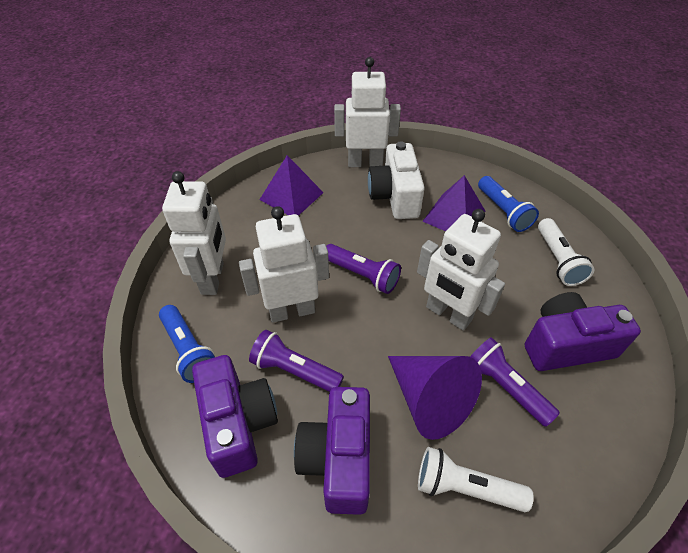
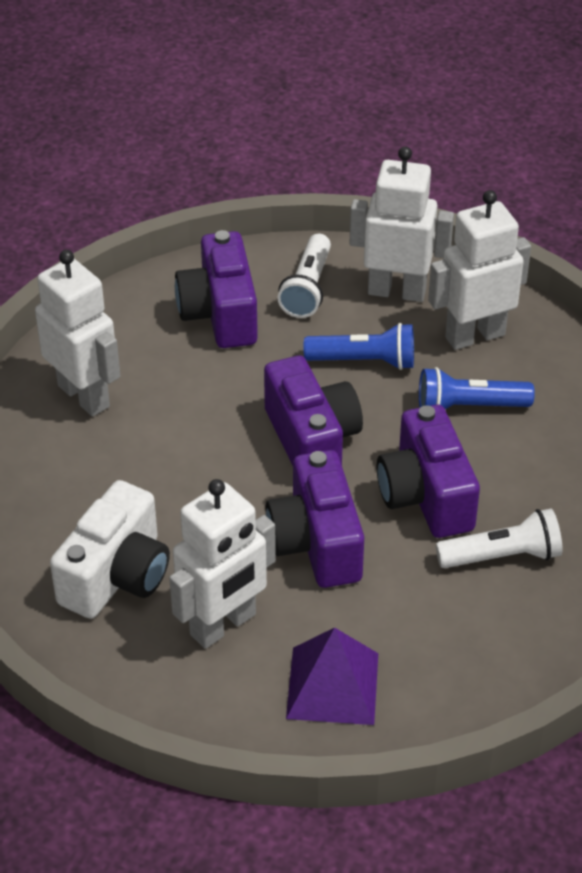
purple camera: 3 -> 4
purple cone: 1 -> 0
purple flashlight: 3 -> 0
purple pyramid: 2 -> 1

